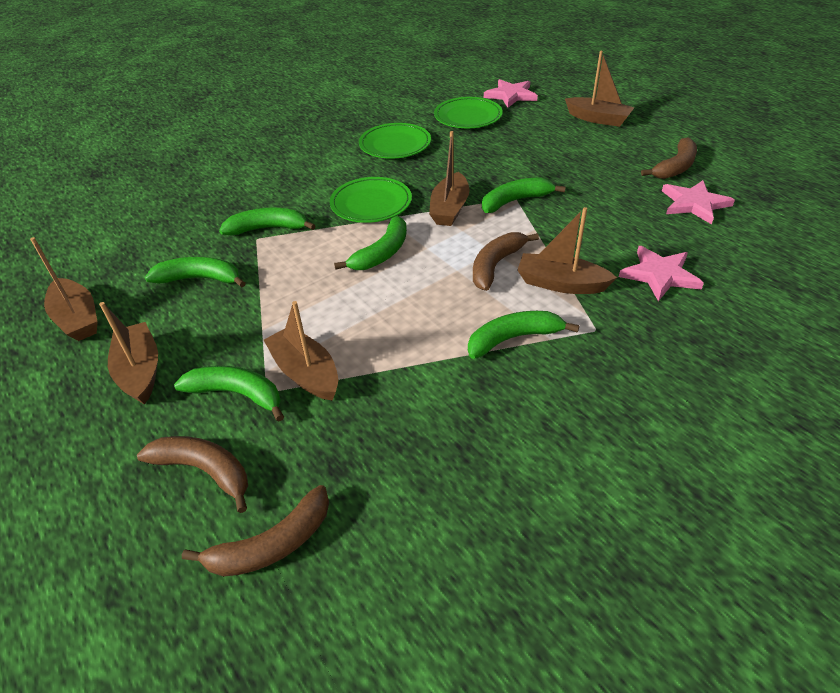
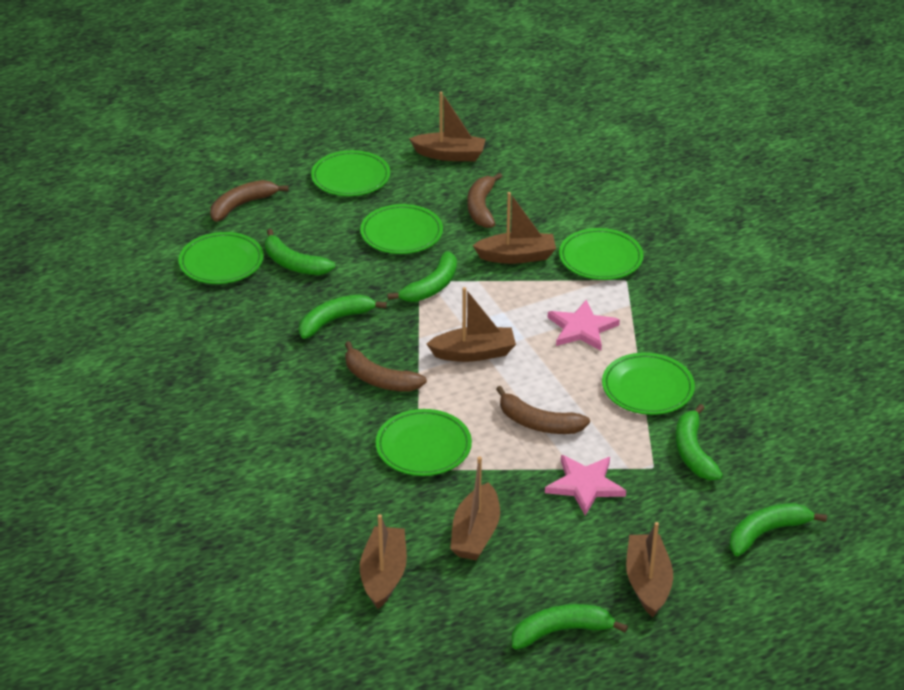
green plate: 3 -> 6
pink star: 3 -> 2

